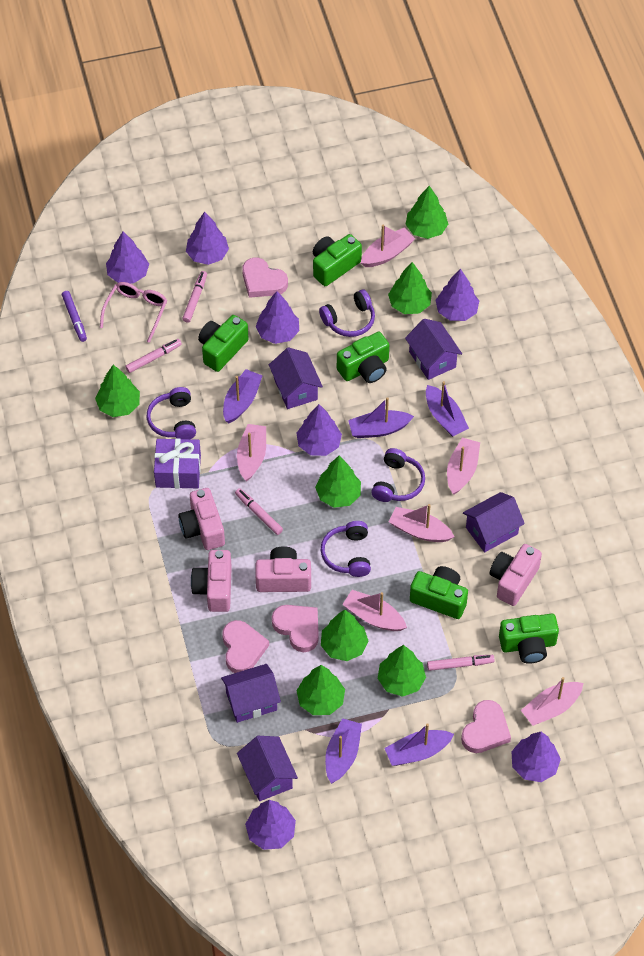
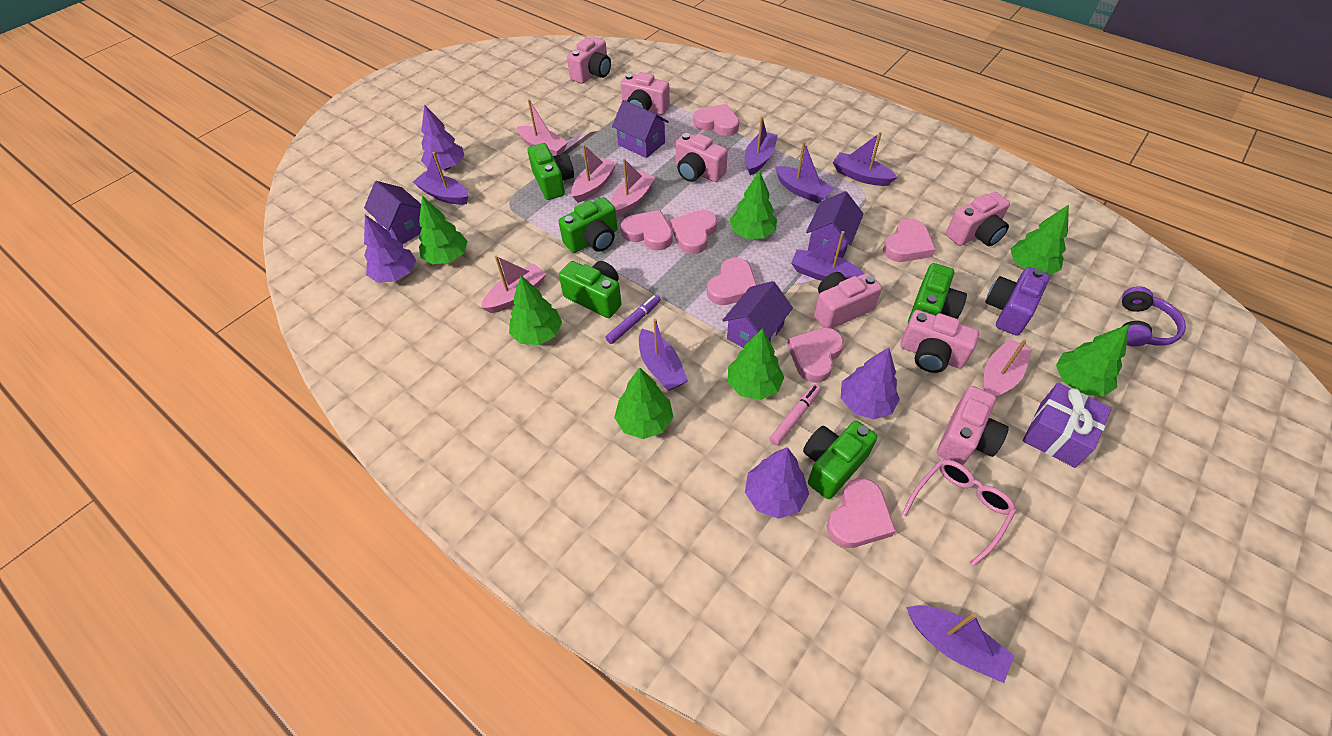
pink boat: 6 -> 5
pink camera: 4 -> 7
pink heart: 4 -> 7
pink marker: 4 -> 1
purple boat: 5 -> 7
purple camera: 0 -> 1
purple headphones: 4 -> 1
purple house: 5 -> 4
purple tree: 7 -> 4

